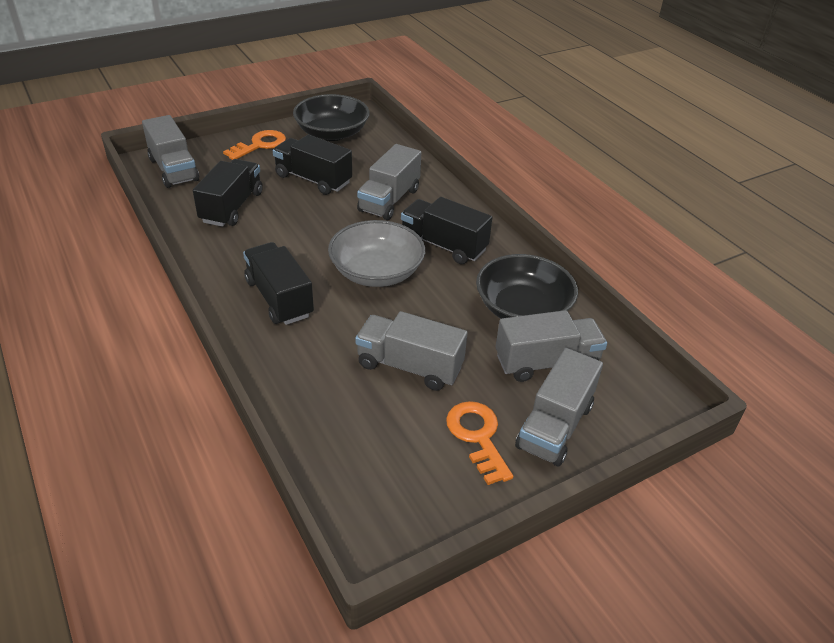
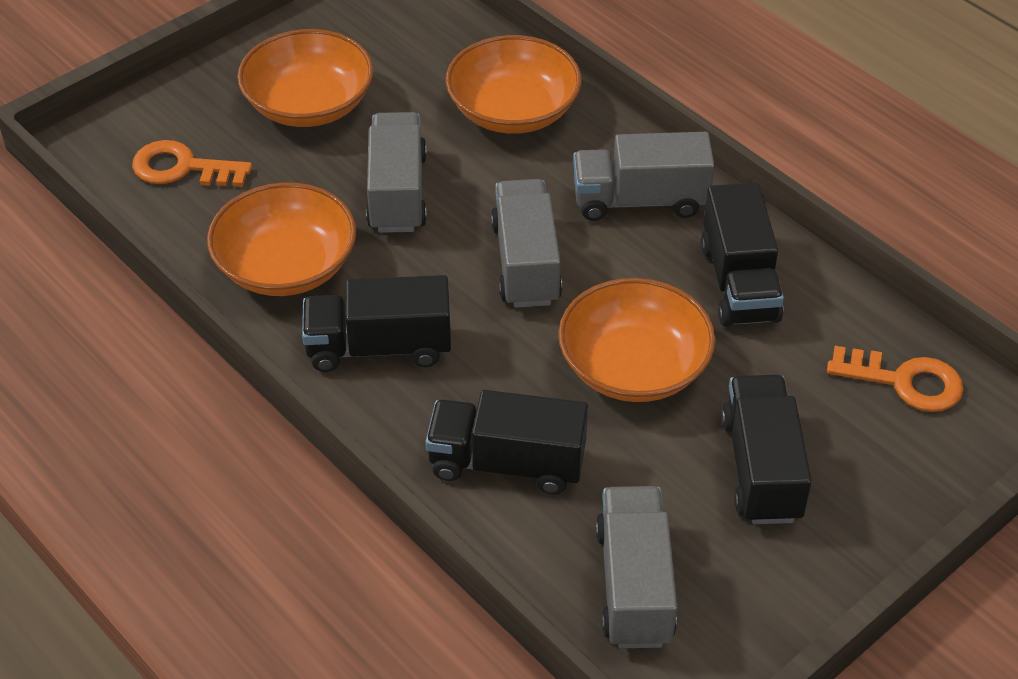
black bowl: 2 -> 0
grey bowl: 1 -> 0
grey truck: 5 -> 4
orange bowl: 0 -> 4

